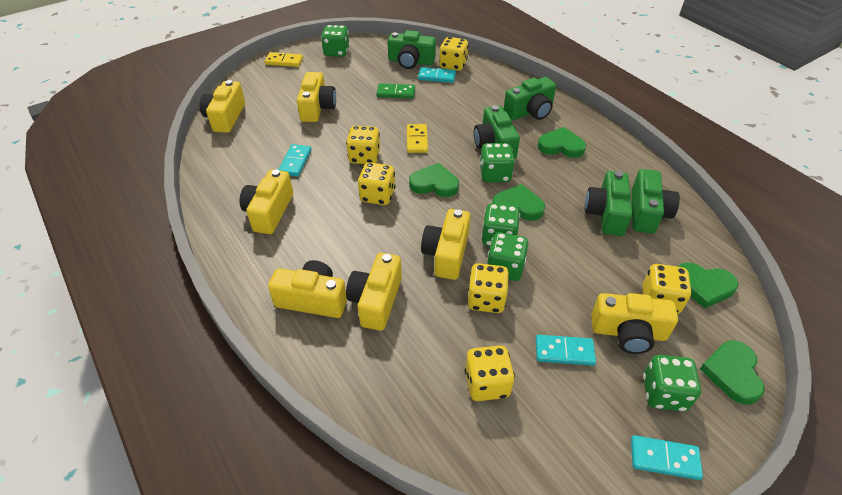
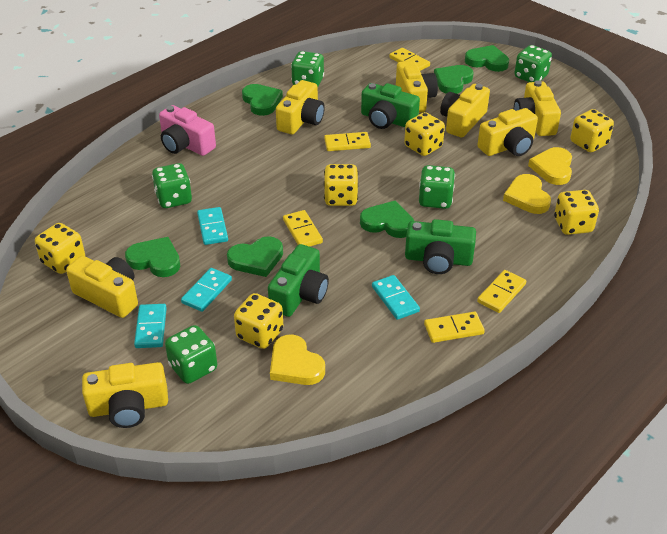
green camera: 5 -> 3
green domino: 1 -> 0
green heart: 5 -> 6
pink camera: 0 -> 1
yellow domino: 2 -> 5
yellow heart: 0 -> 3

